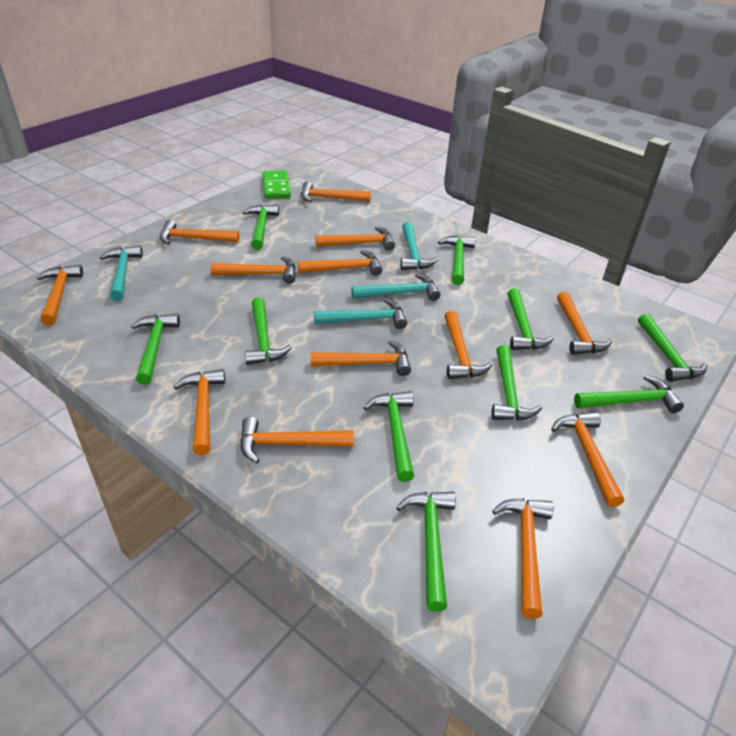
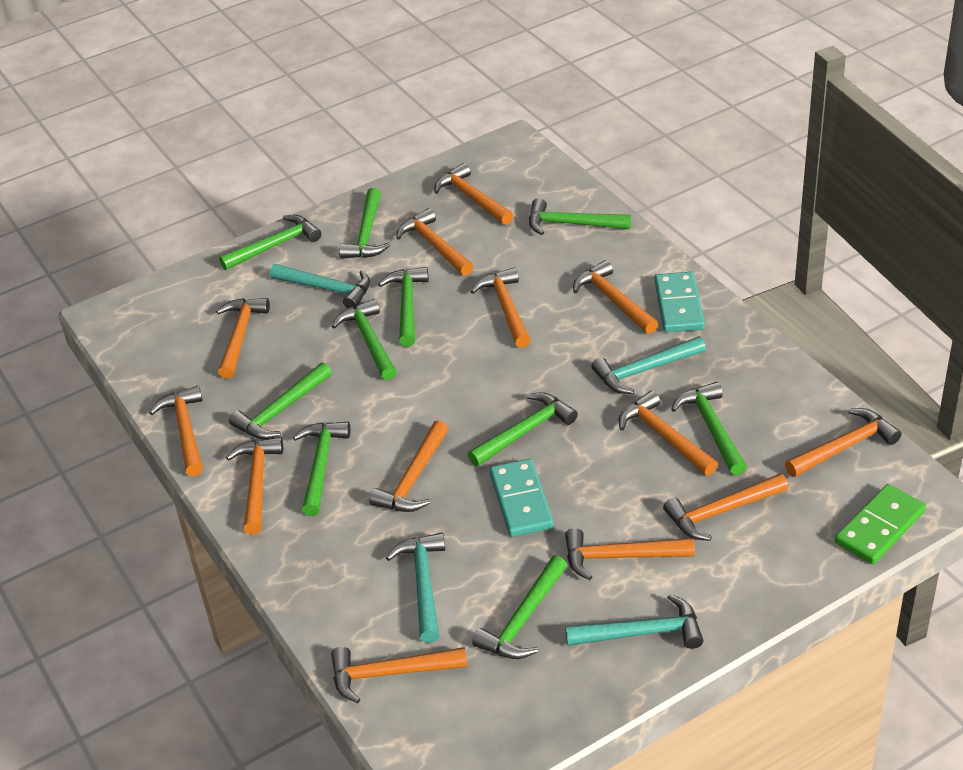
turquoise domino: 0 -> 2

